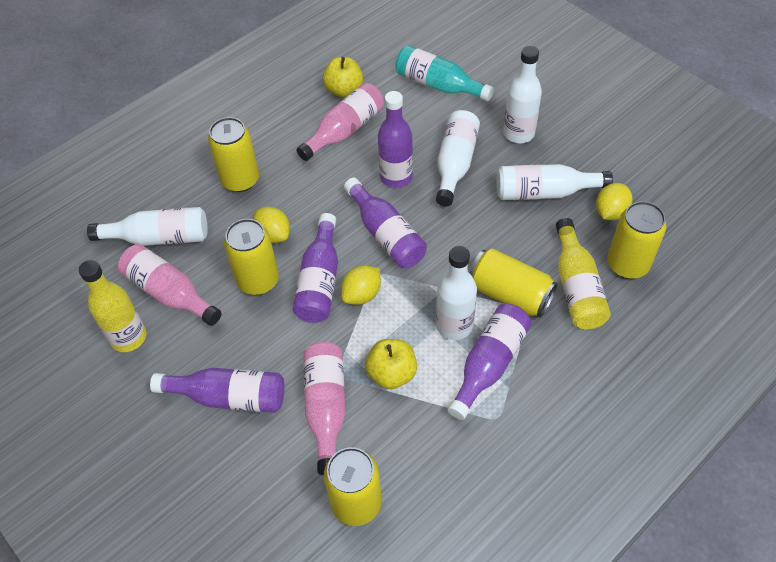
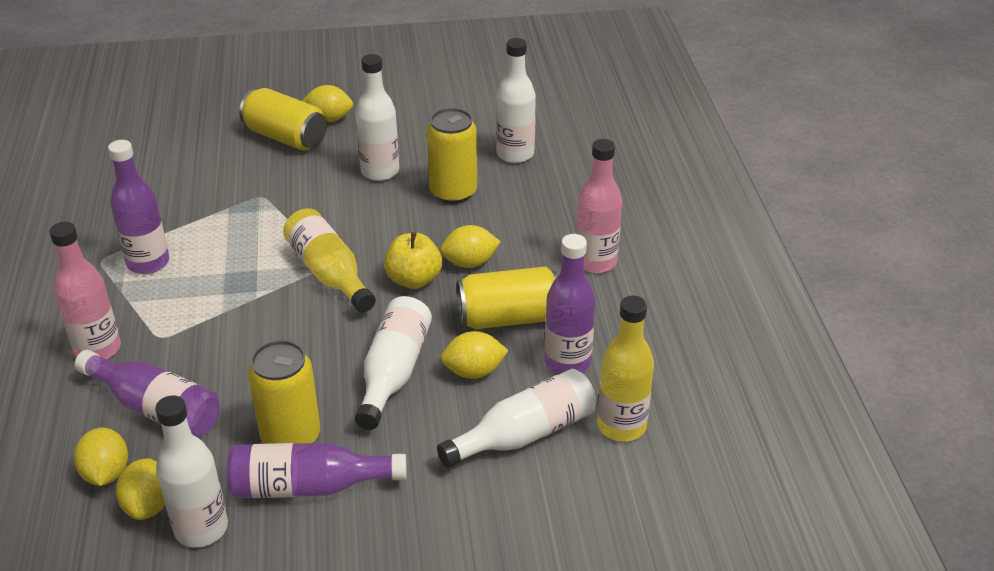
pink bottle: 3 -> 2
purple bottle: 5 -> 4
turquoise bottle: 1 -> 0
yellow apple: 2 -> 1
yellow can: 5 -> 4
yellow lemon: 3 -> 5

